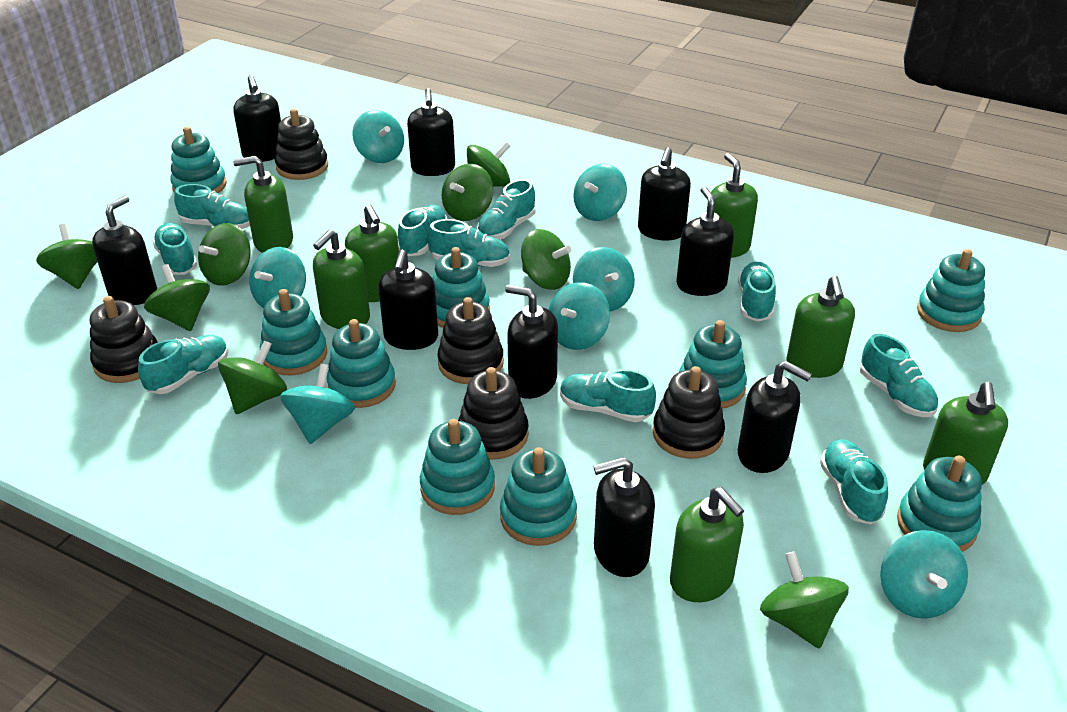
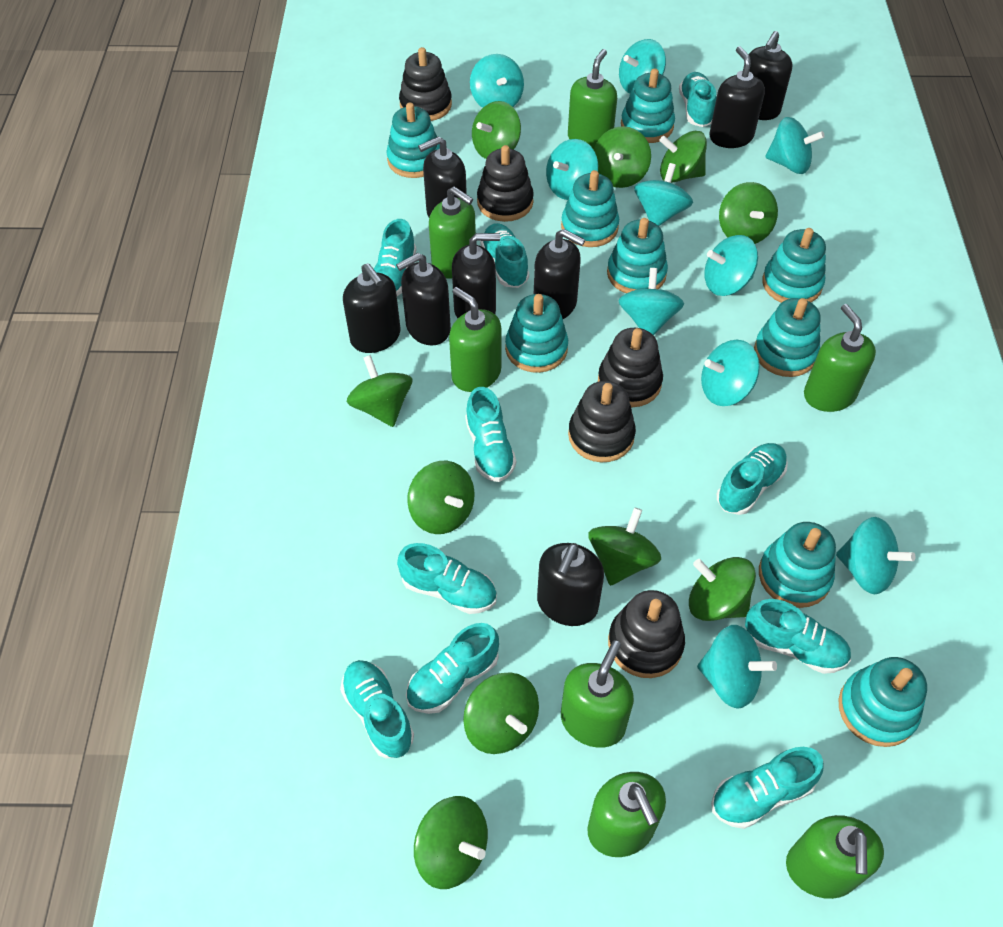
black soap dispenser: 9 -> 8
green spinning top: 8 -> 10
turquoise spinning top: 7 -> 10

